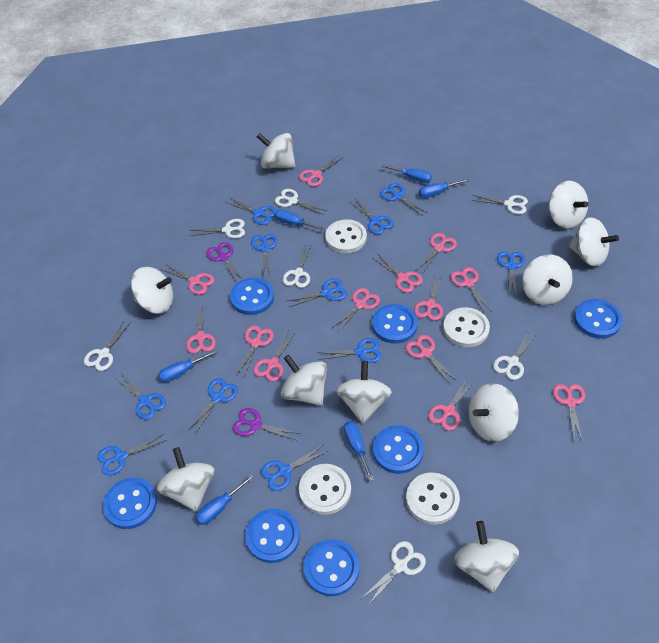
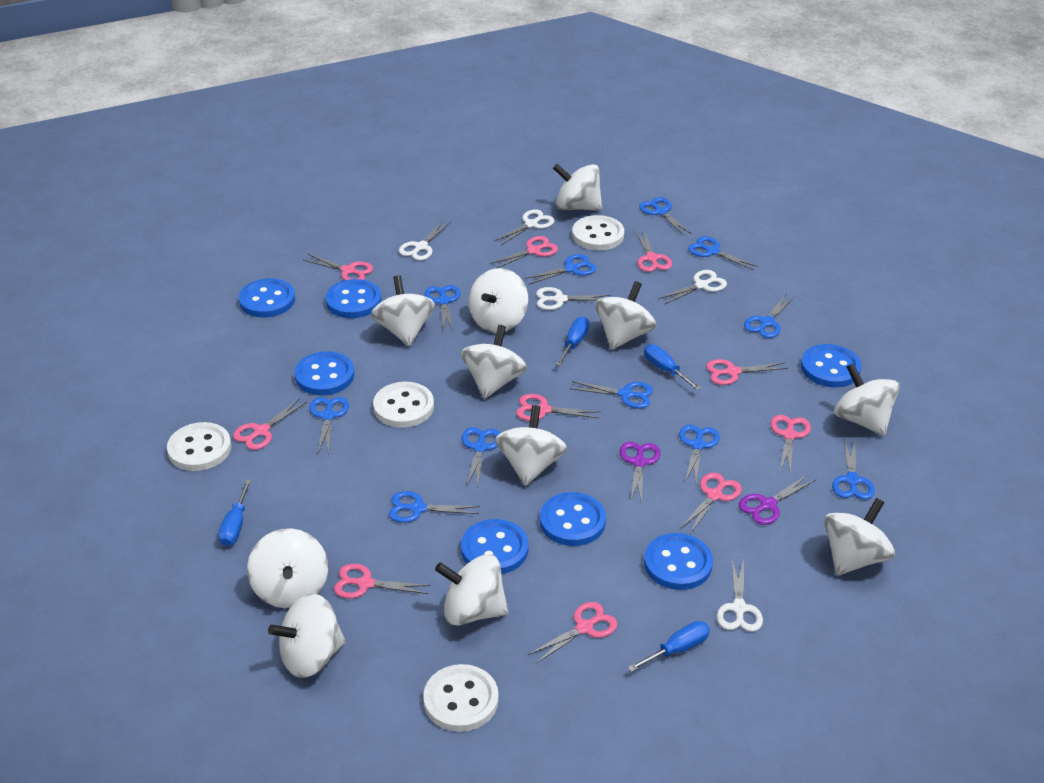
blue screwdriver: 6 -> 4
pink scissors: 13 -> 10
white scissors: 7 -> 5
white spinning top: 10 -> 11

